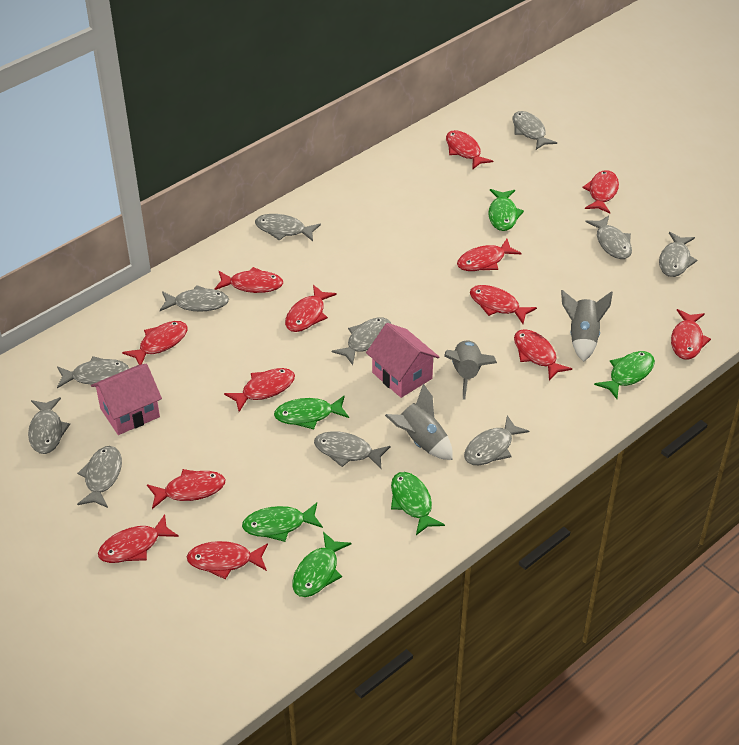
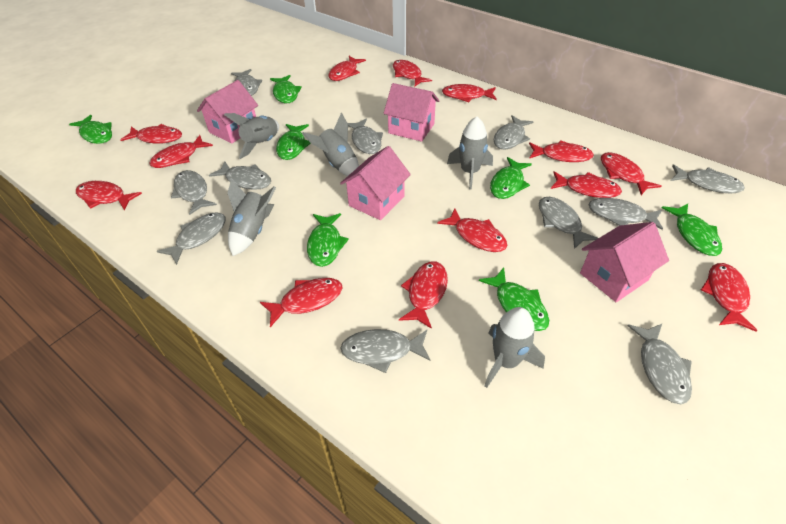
green fish: 6 -> 7
grey rocket: 3 -> 5
pink house: 2 -> 4

